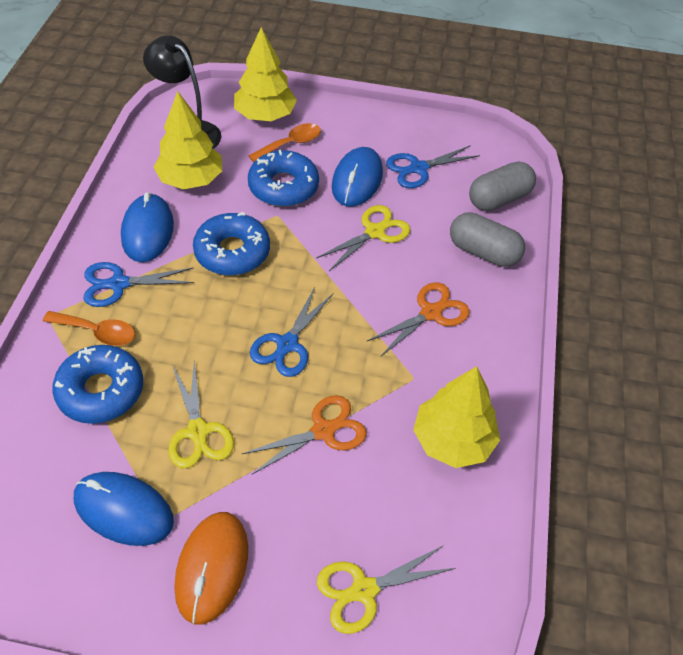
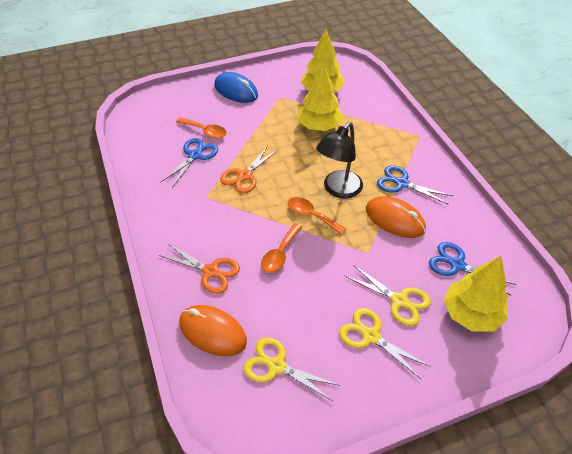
blue donut: 3 -> 0
blue mouse: 3 -> 1
grey capsule: 2 -> 0
orange mouse: 1 -> 2
orange spoon: 2 -> 3

